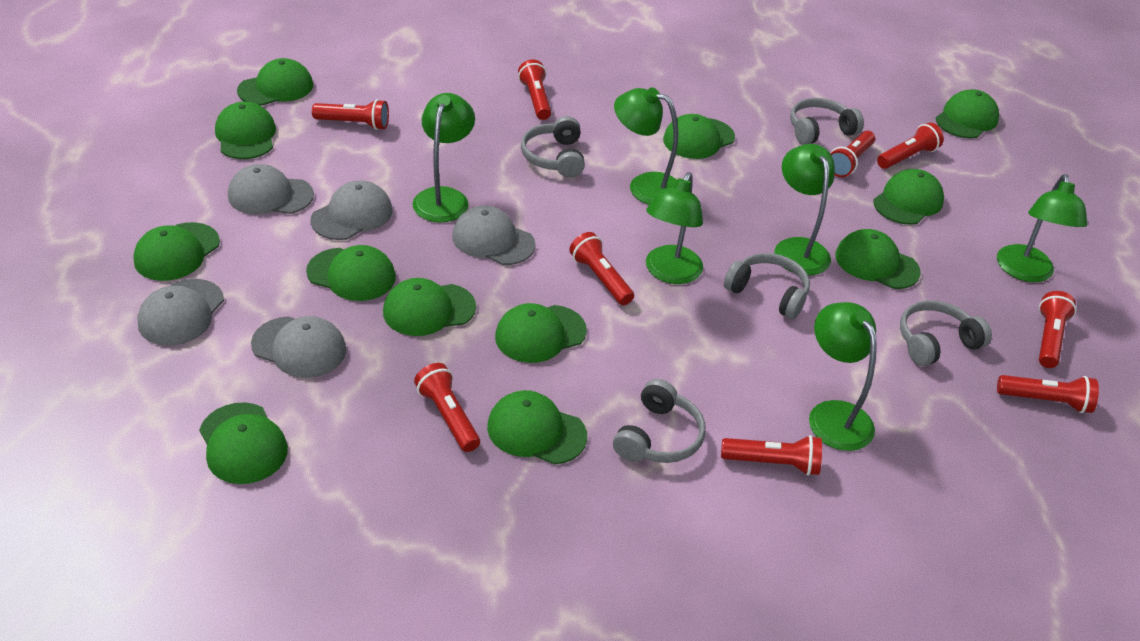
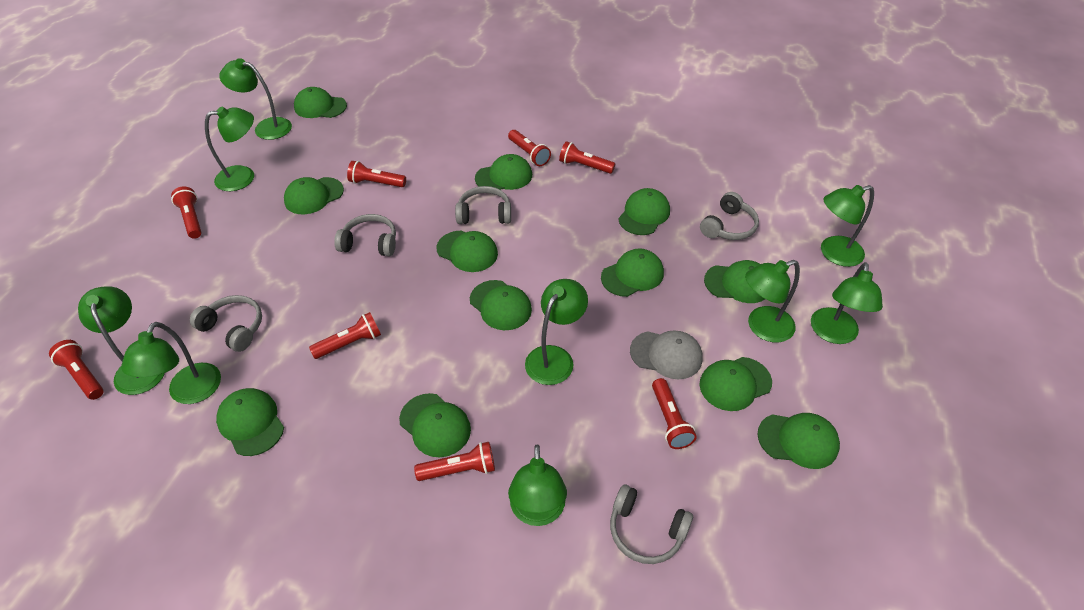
green lamp: 6 -> 9
grey cap: 5 -> 1
red flashlight: 9 -> 8

